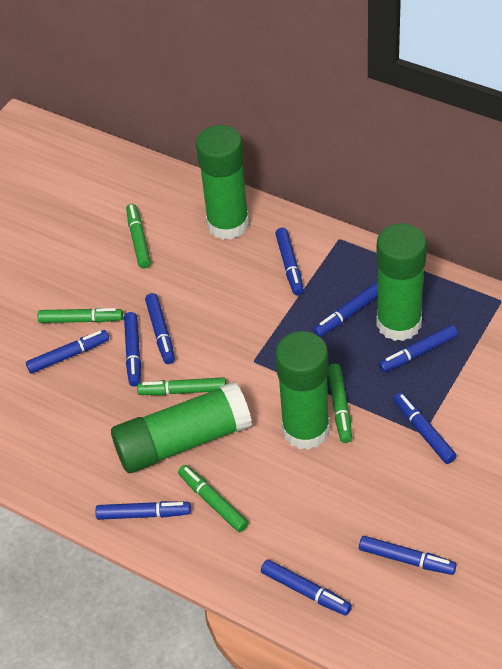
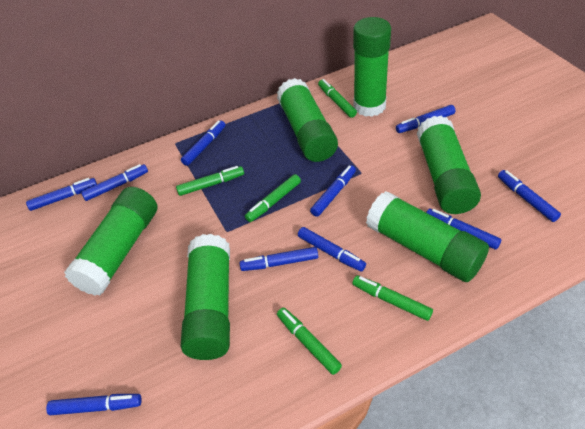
green glue stick: 4 -> 6

